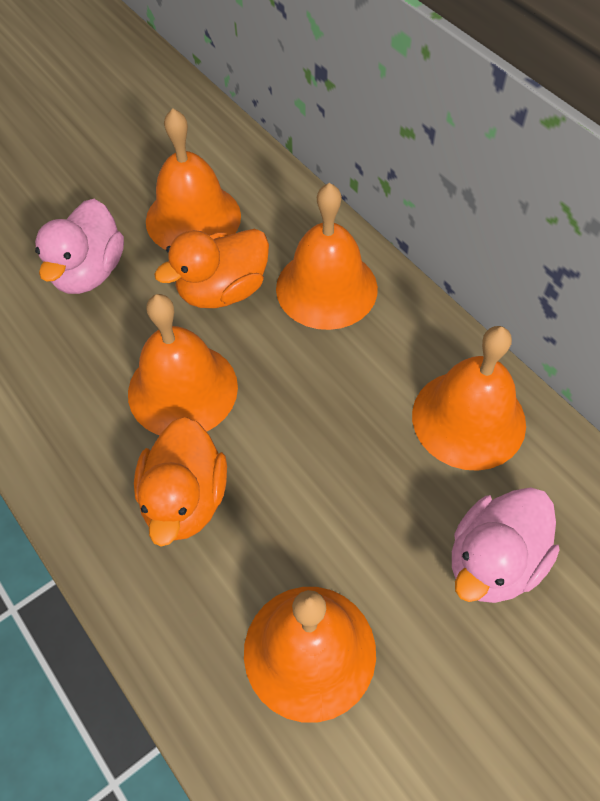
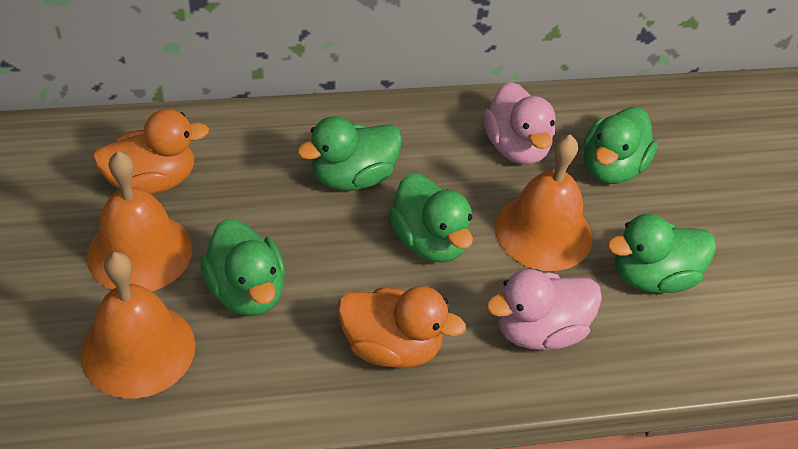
green duck: 0 -> 5
orange bell: 5 -> 3

